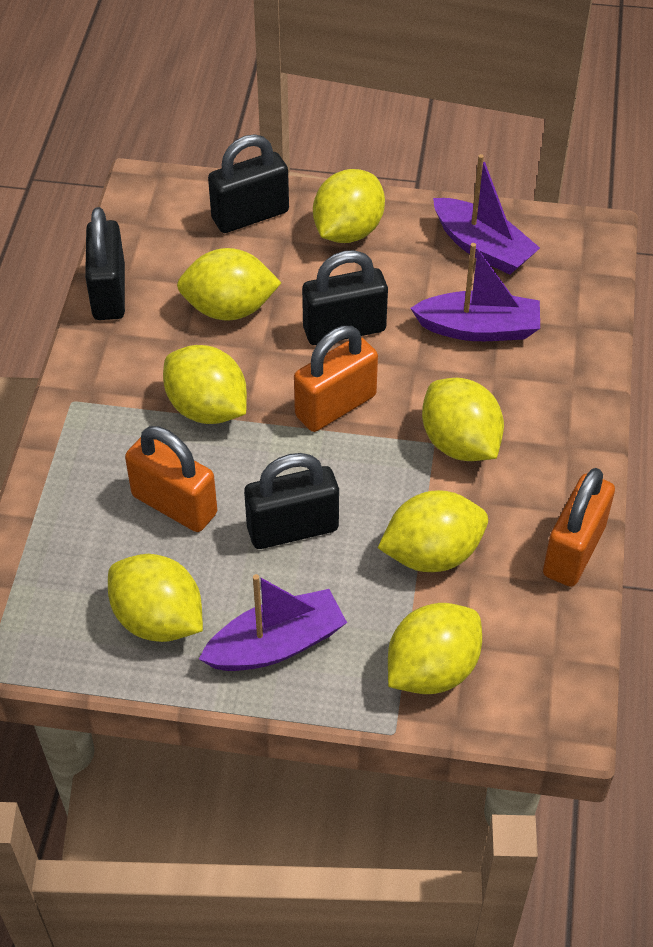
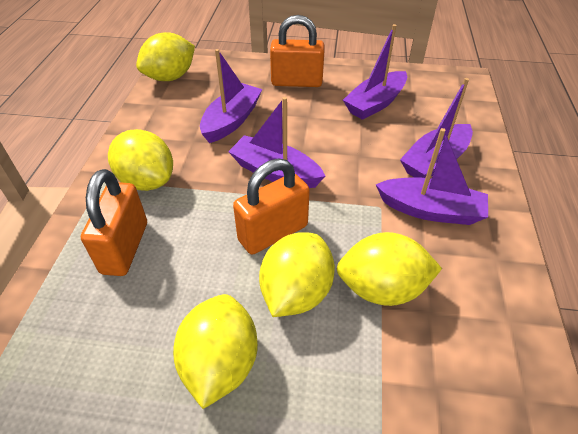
black padlock: 4 -> 0
purple boat: 3 -> 5
yellow lemon: 7 -> 5

